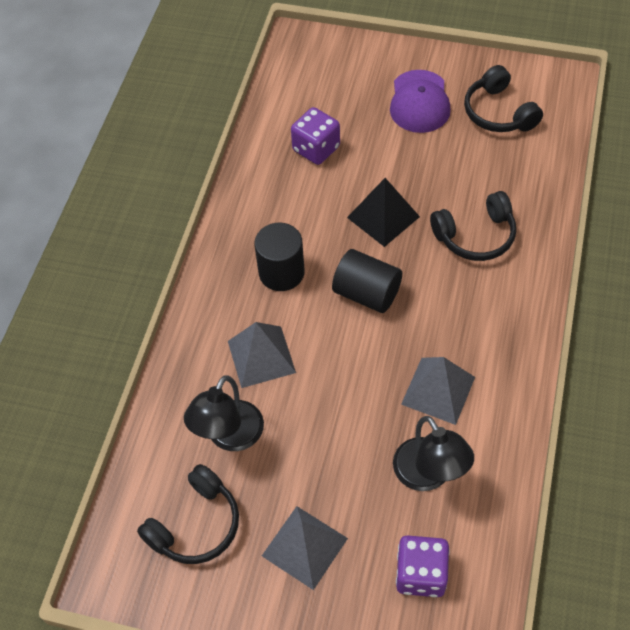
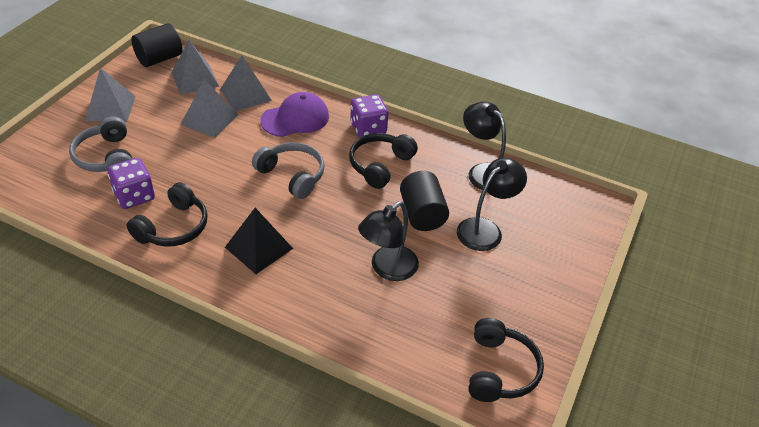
black lamp: 2 -> 3
grey headphones: 0 -> 2
grey pyramid: 3 -> 4

